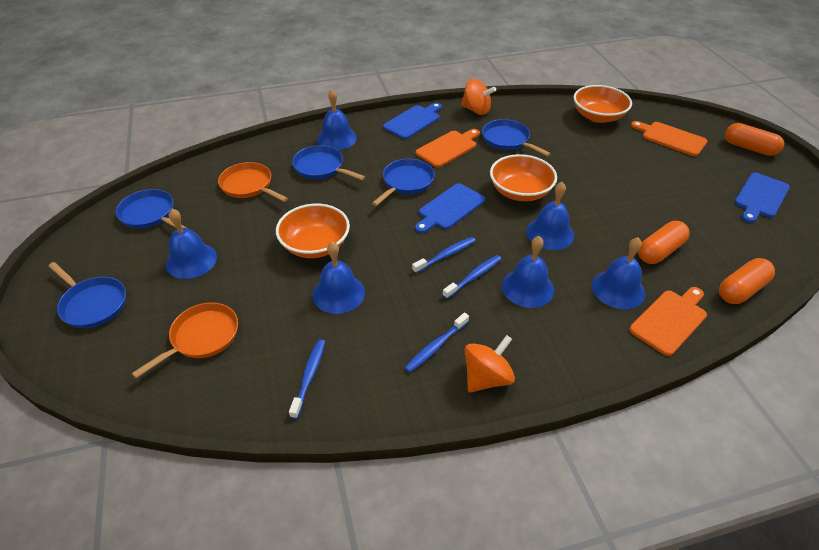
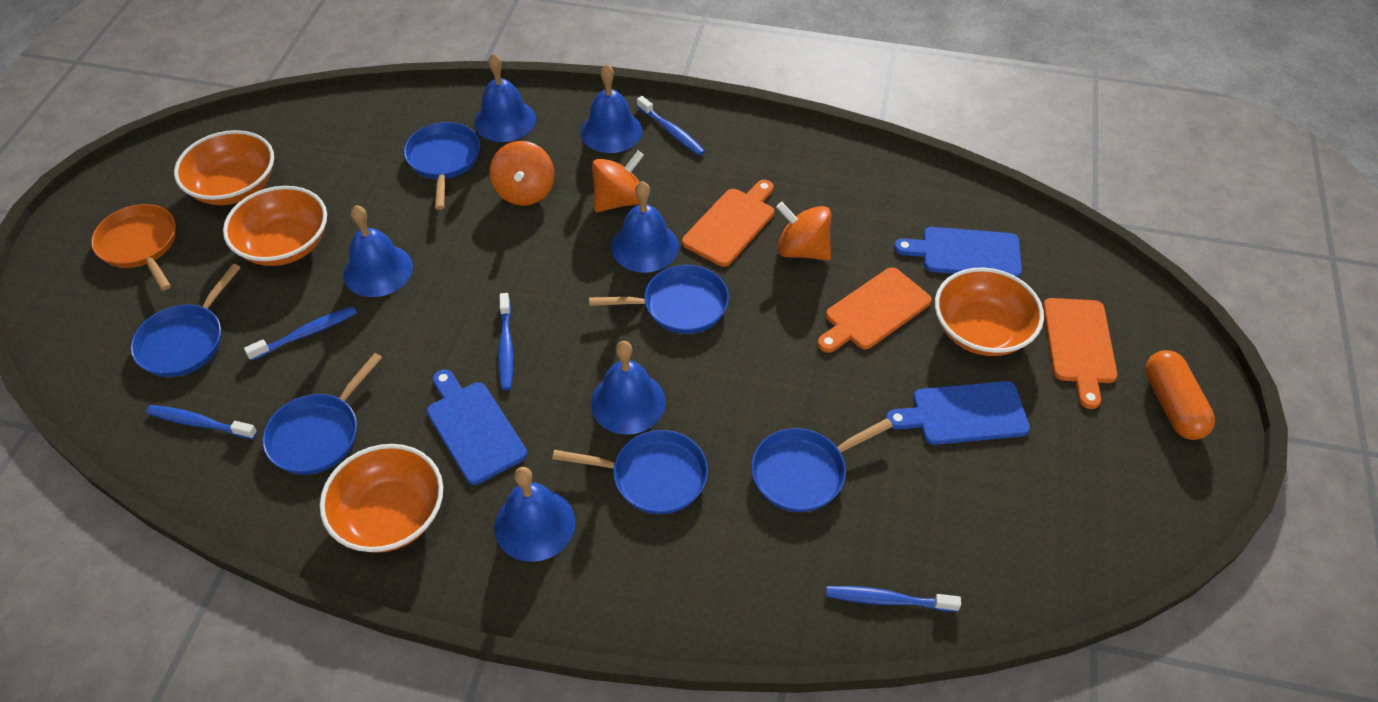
blue pan: 5 -> 6
blue toothbrush: 4 -> 5
orange bowl: 3 -> 4
orange capsule: 3 -> 1
orange pan: 2 -> 1
orange spinning top: 2 -> 3

